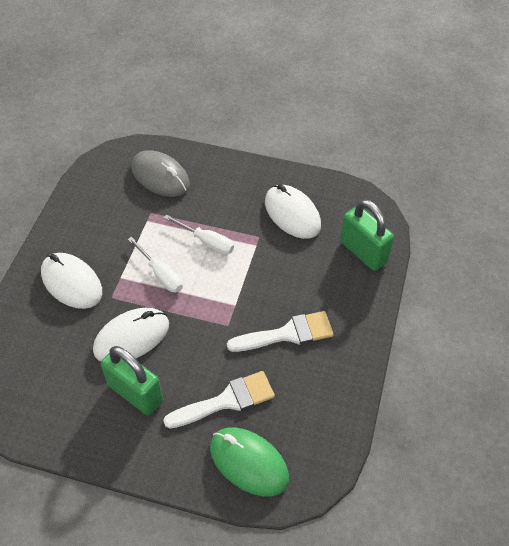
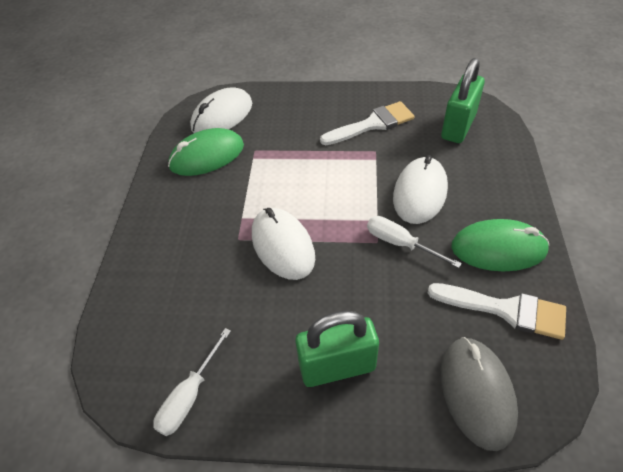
green mouse: 1 -> 2

